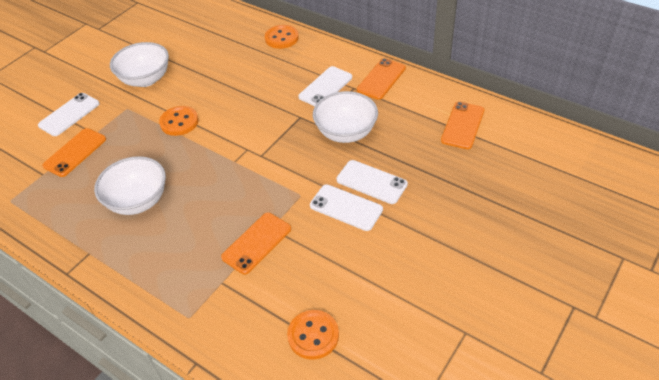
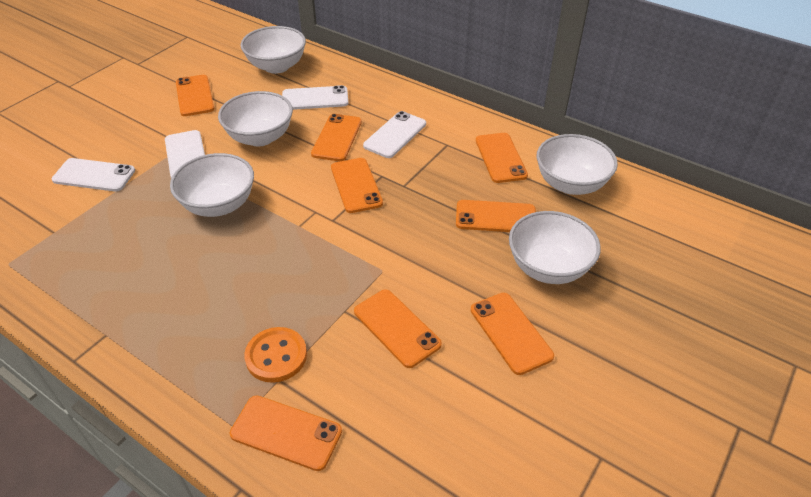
orange button: 3 -> 1
orange phone: 4 -> 8
white bowl: 3 -> 5

